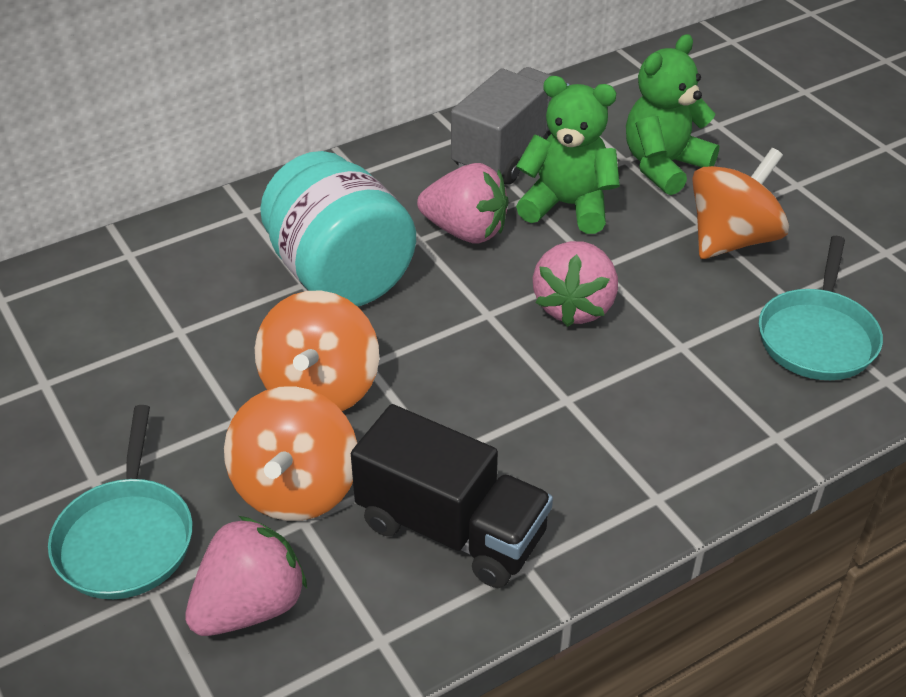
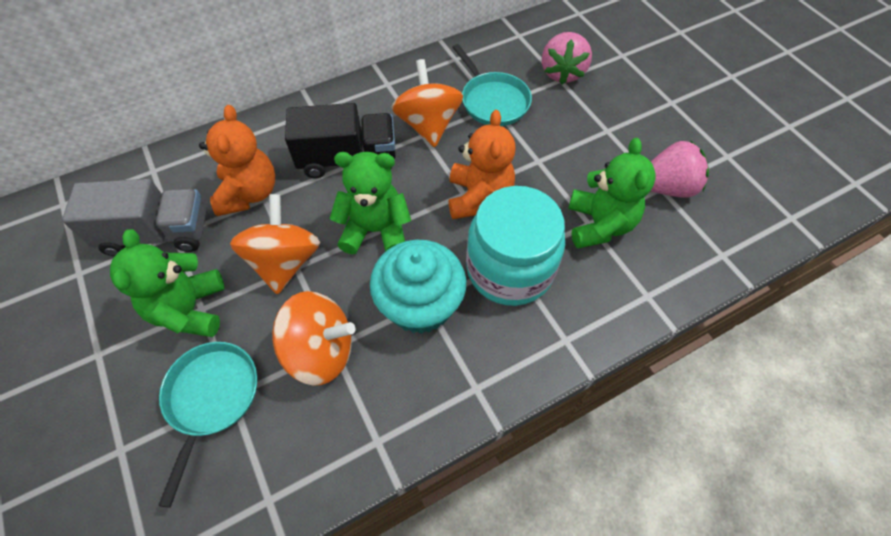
green teddy bear: 2 -> 3
orange teddy bear: 0 -> 2
pink strawberry: 3 -> 2
turquoise cupcake: 0 -> 1

